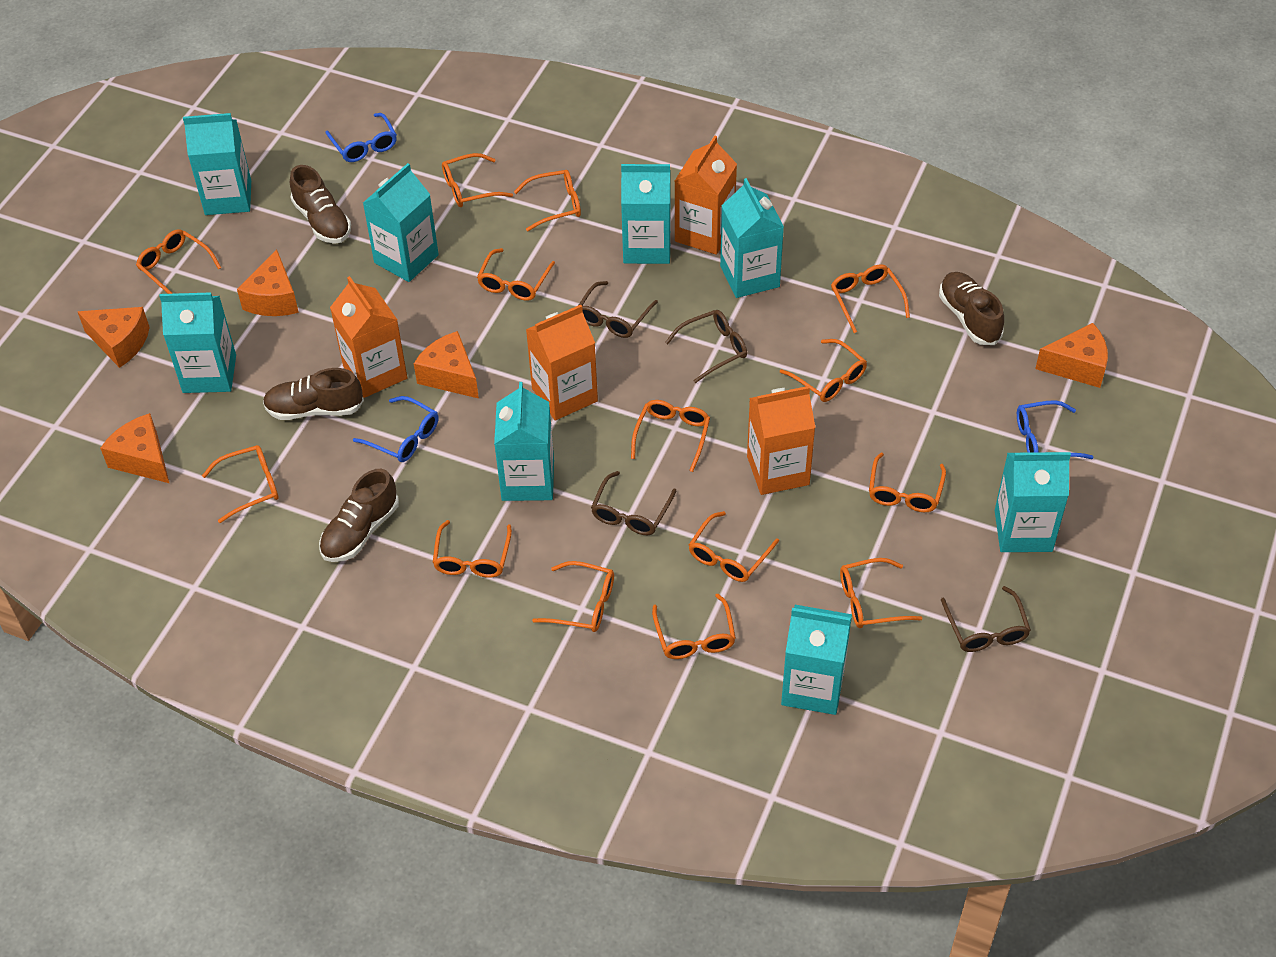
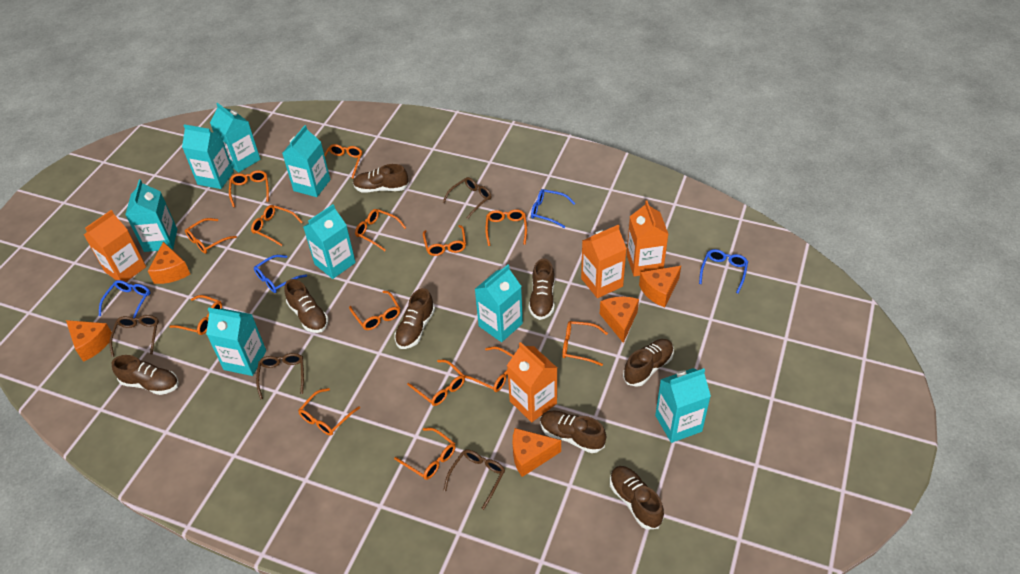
blue glasses: 3 -> 4
brown shoe: 4 -> 8

